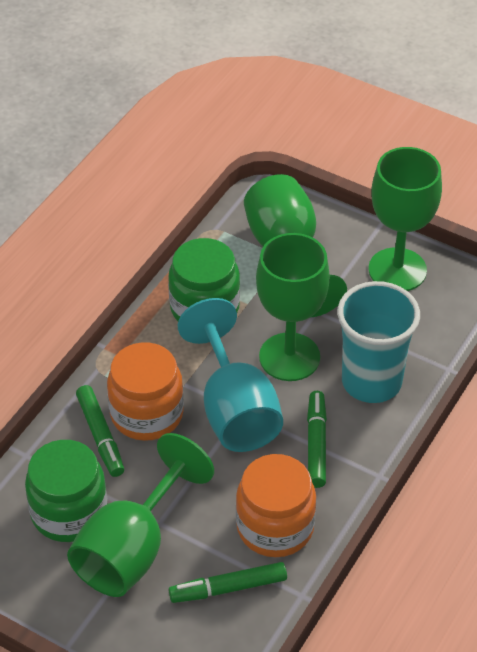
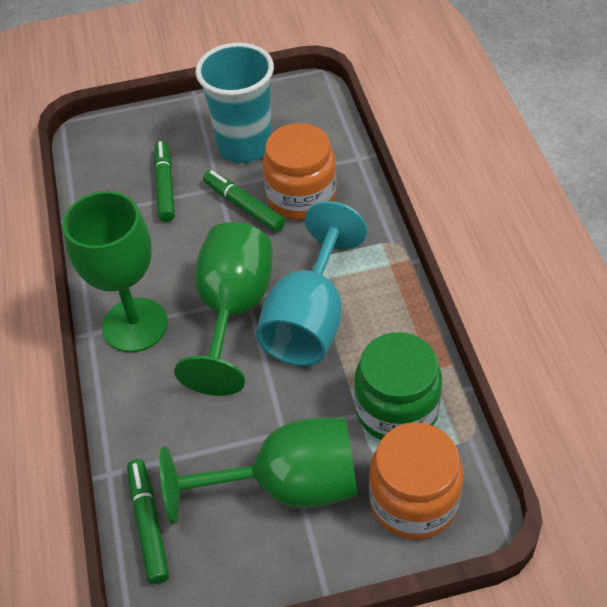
green goblet: 4 -> 3
green jar: 2 -> 1

